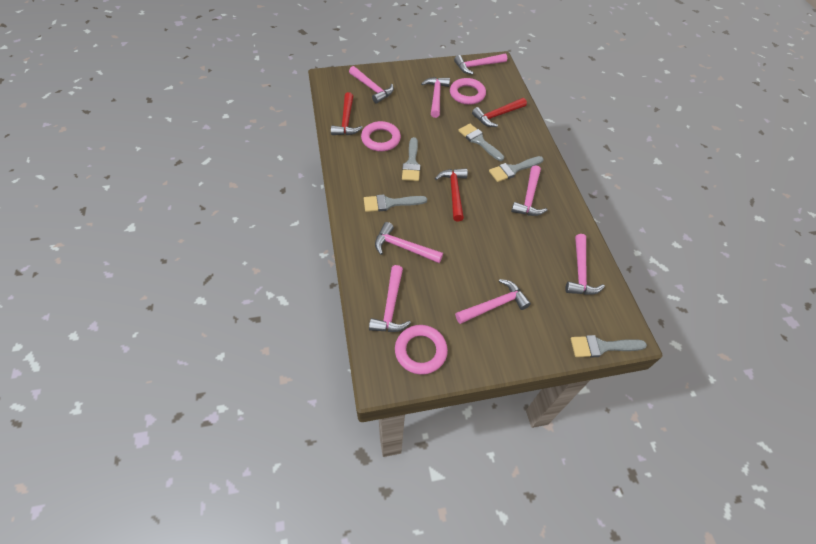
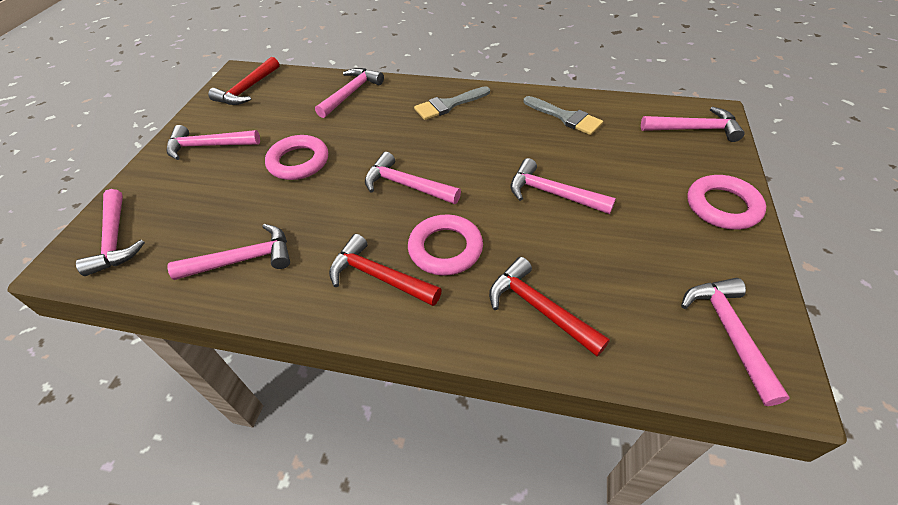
grey brush: 5 -> 2

